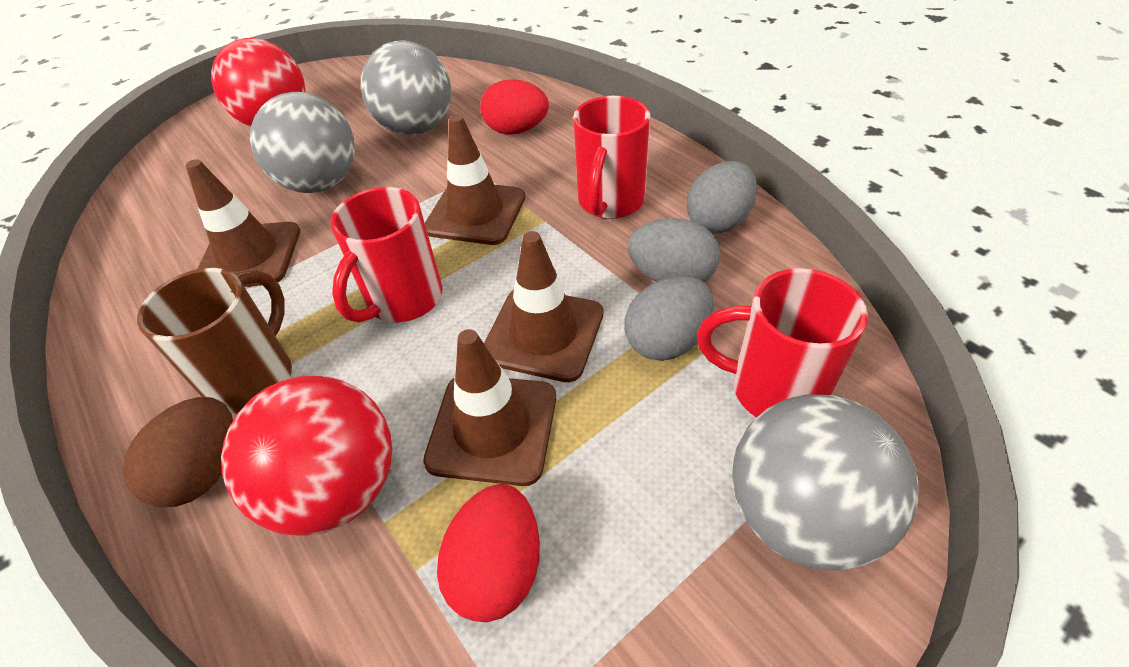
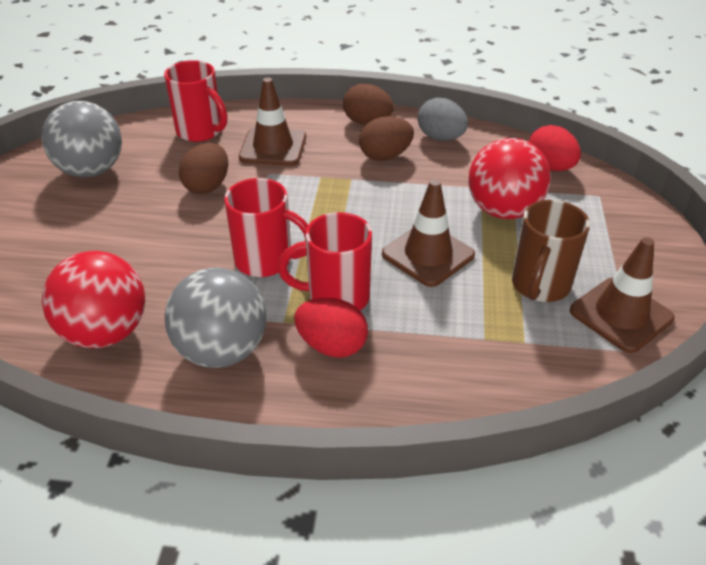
brown egg: 1 -> 3
brown traffic cone: 4 -> 3
grey ball: 3 -> 2
grey egg: 3 -> 1

